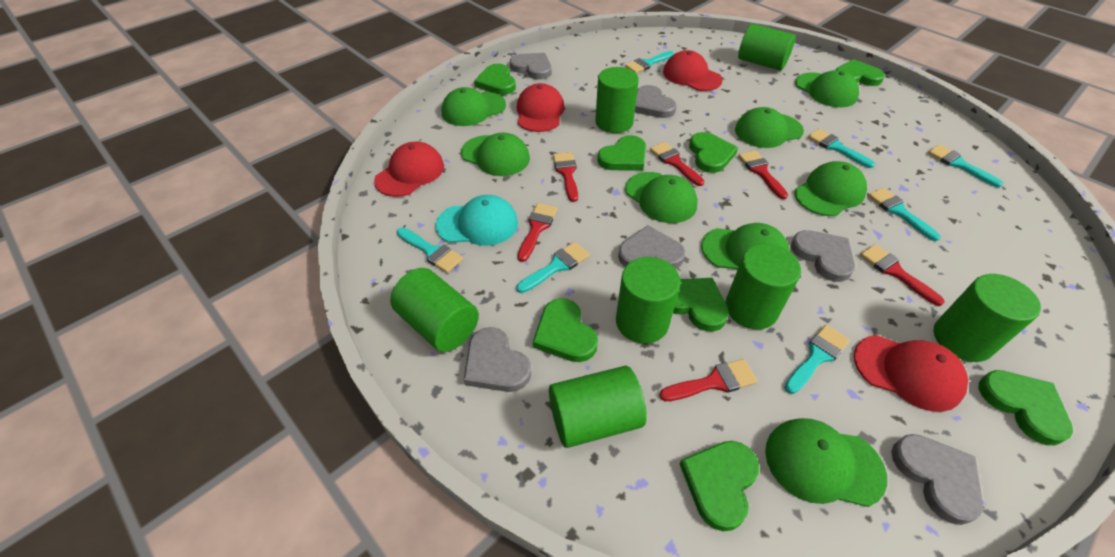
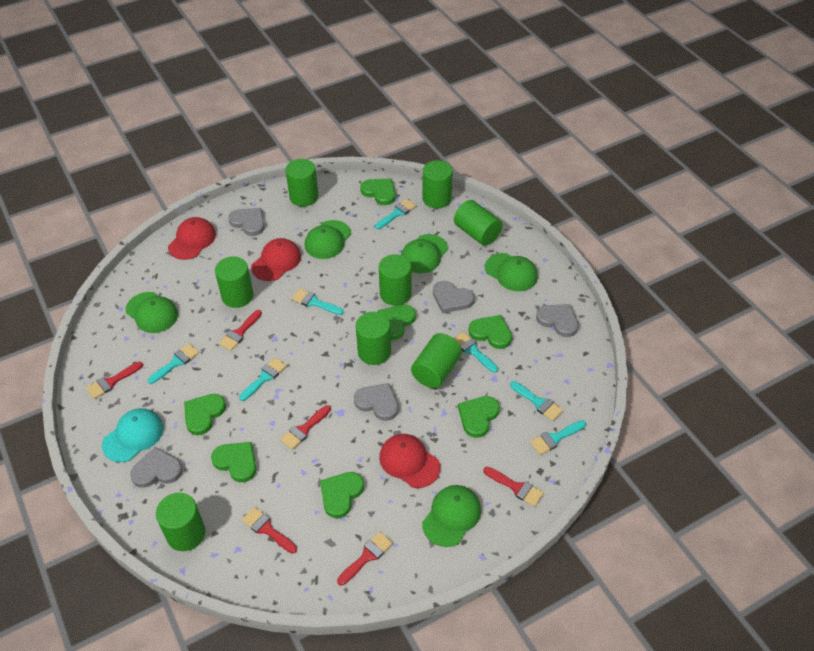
green cap: 8 -> 5
green cylinder: 7 -> 8
green heart: 8 -> 7
grey heart: 6 -> 5
red cap: 4 -> 3

